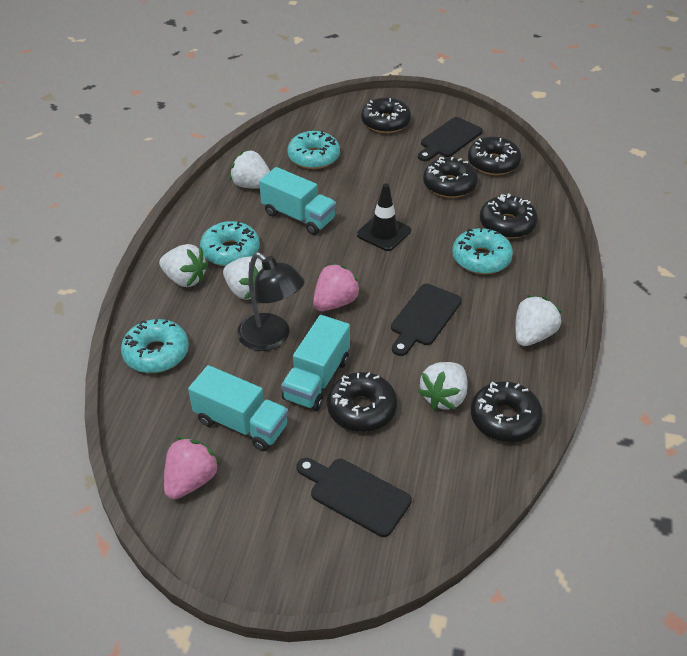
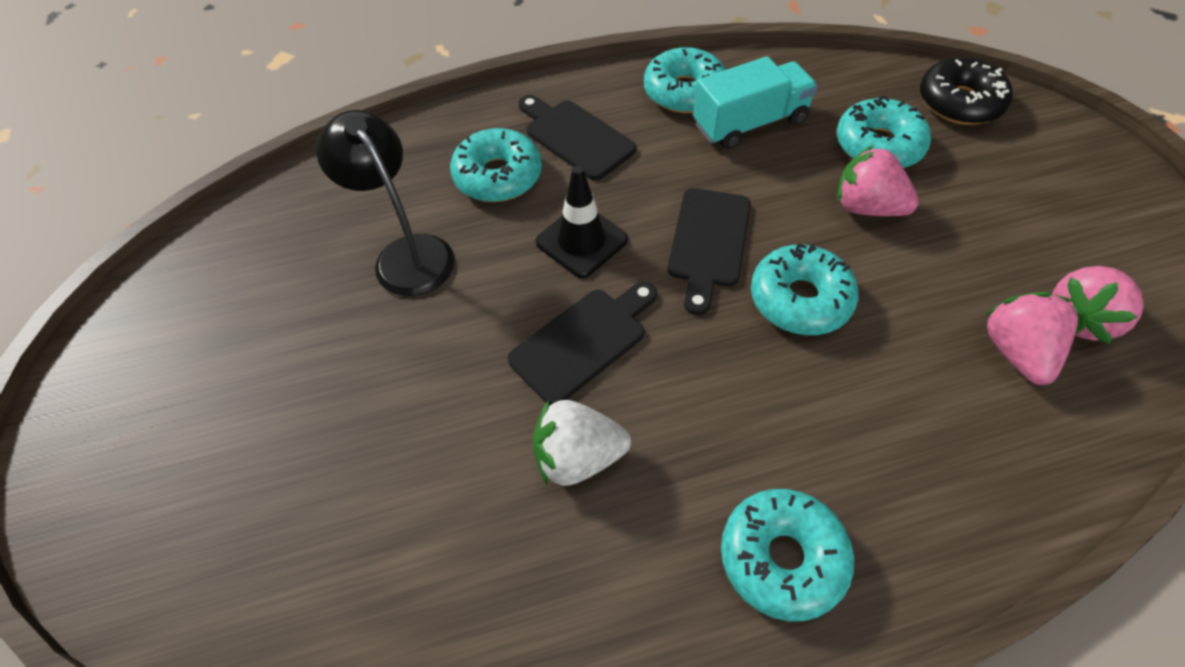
black donut: 6 -> 1
pink strawberry: 2 -> 3
turquoise donut: 4 -> 5
turquoise truck: 3 -> 1
white strawberry: 5 -> 1

